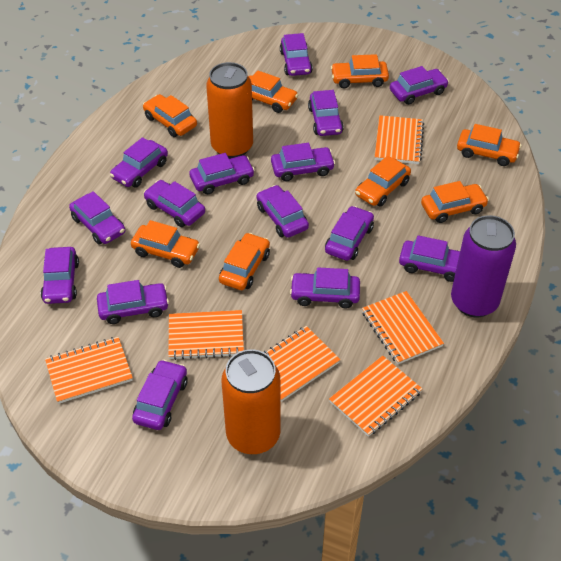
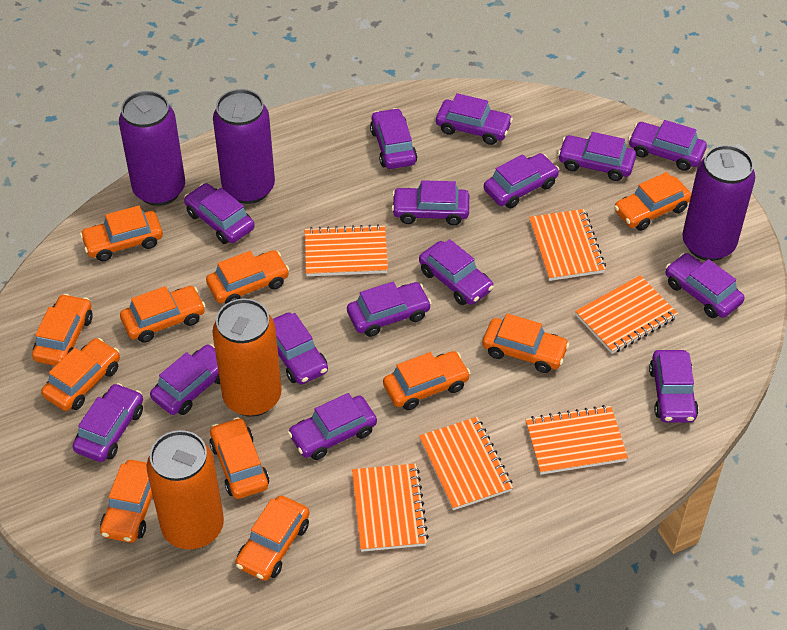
orange car: 8 -> 11
purple can: 1 -> 3

